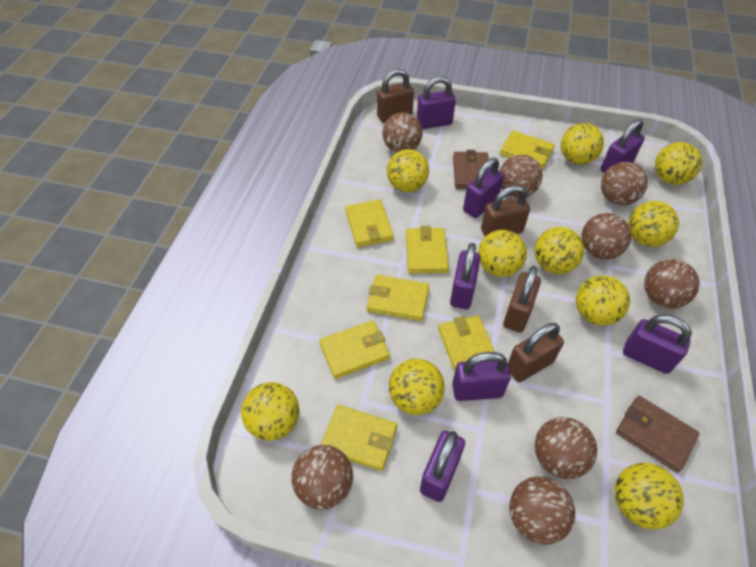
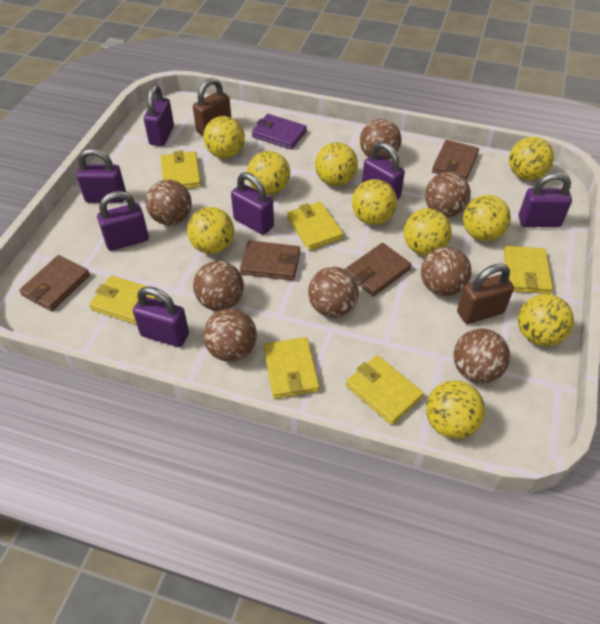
brown padlock: 4 -> 2
brown wallet: 2 -> 4
purple wallet: 0 -> 1
yellow wallet: 7 -> 6

